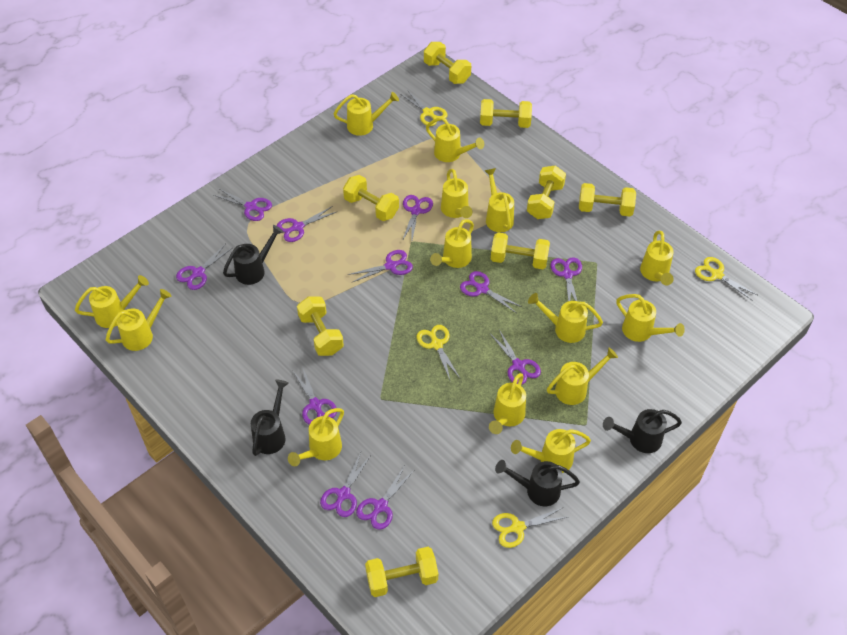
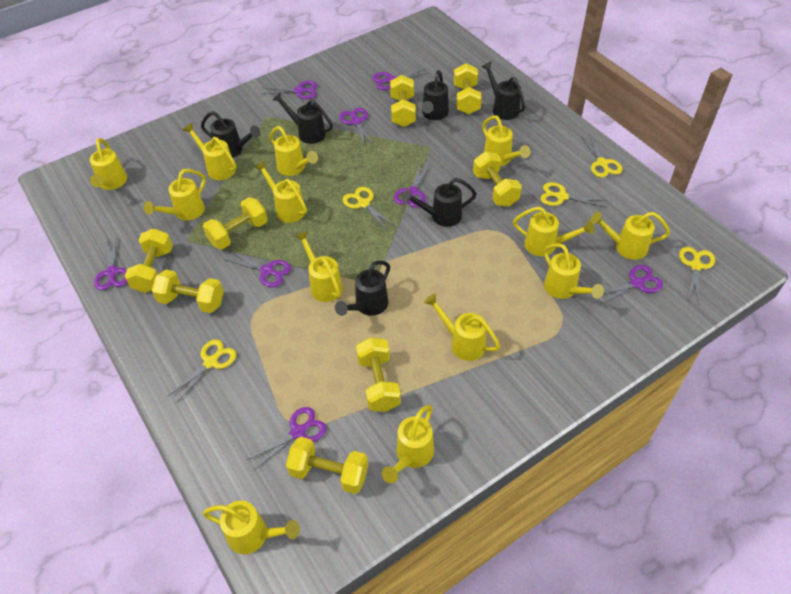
black watering can: 4 -> 6
purple scissors: 11 -> 8
yellow scissors: 4 -> 5
yellow watering can: 14 -> 13

